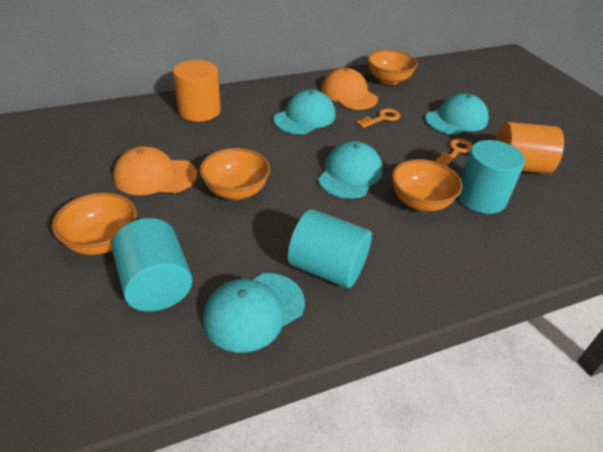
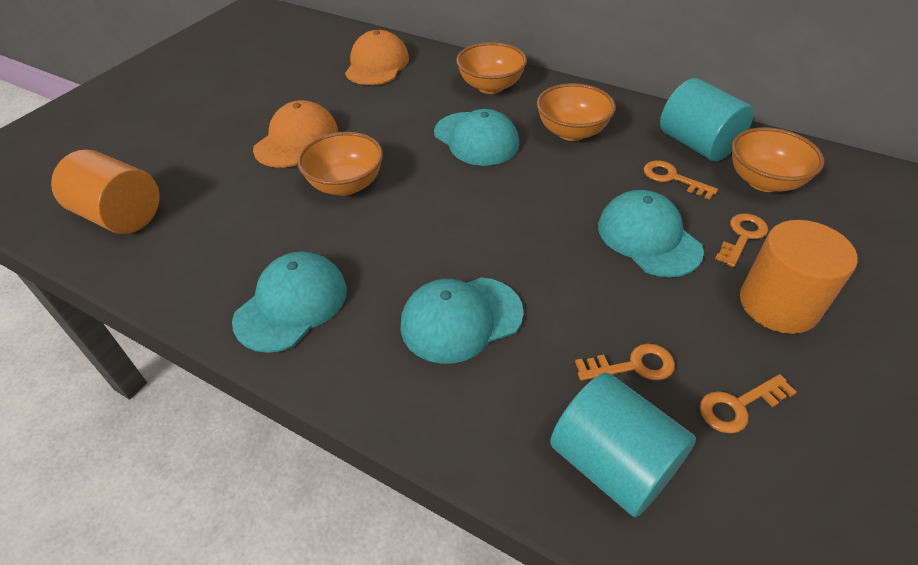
orange key: 2 -> 4
turquoise cylinder: 3 -> 2

